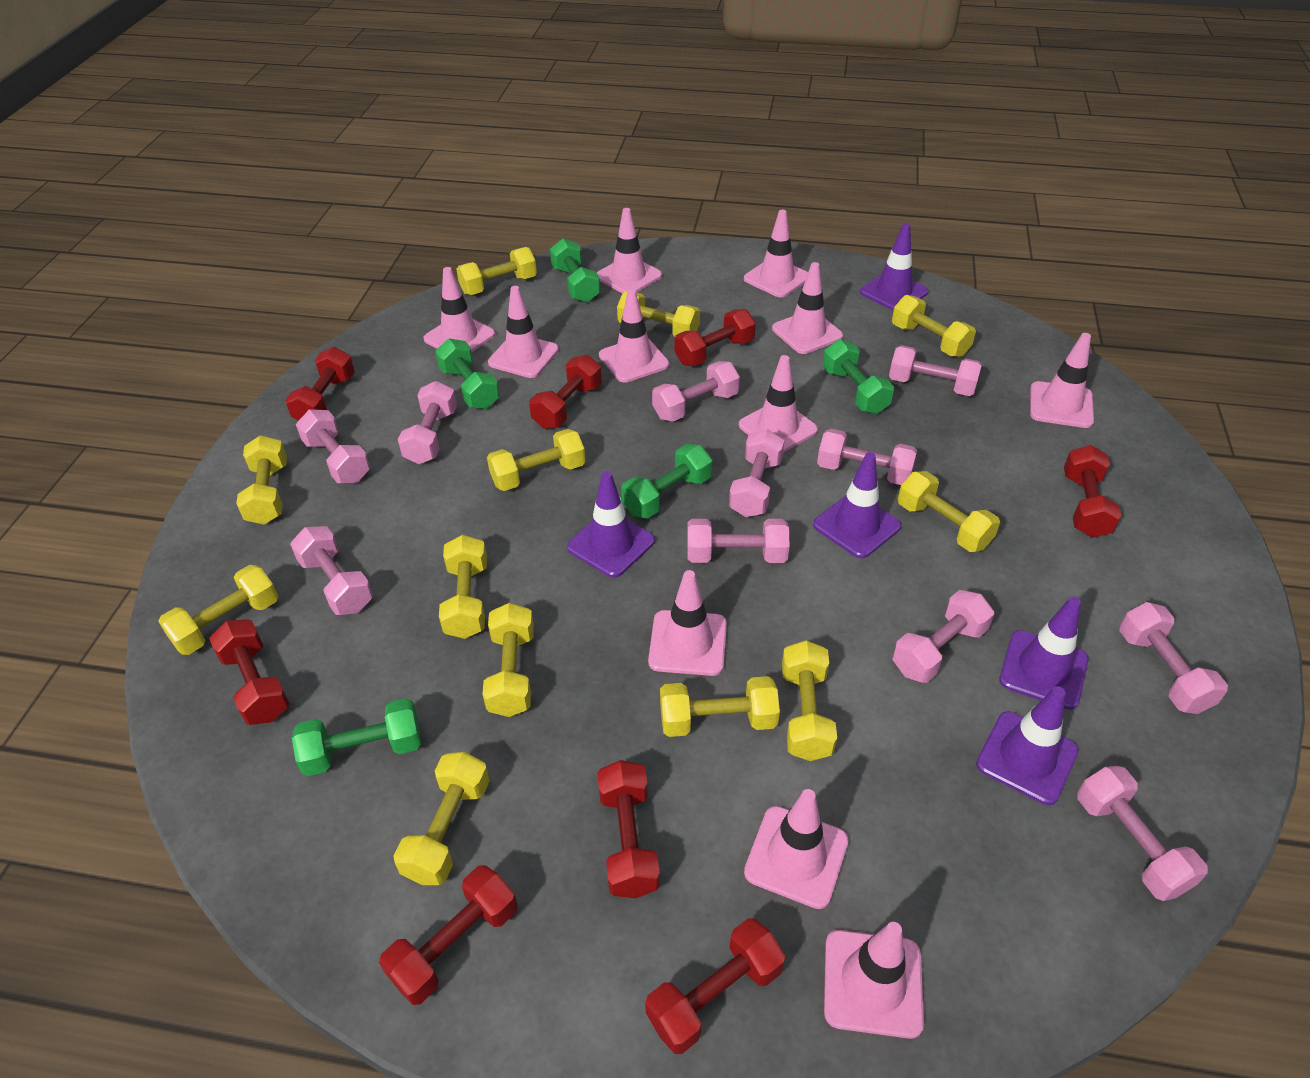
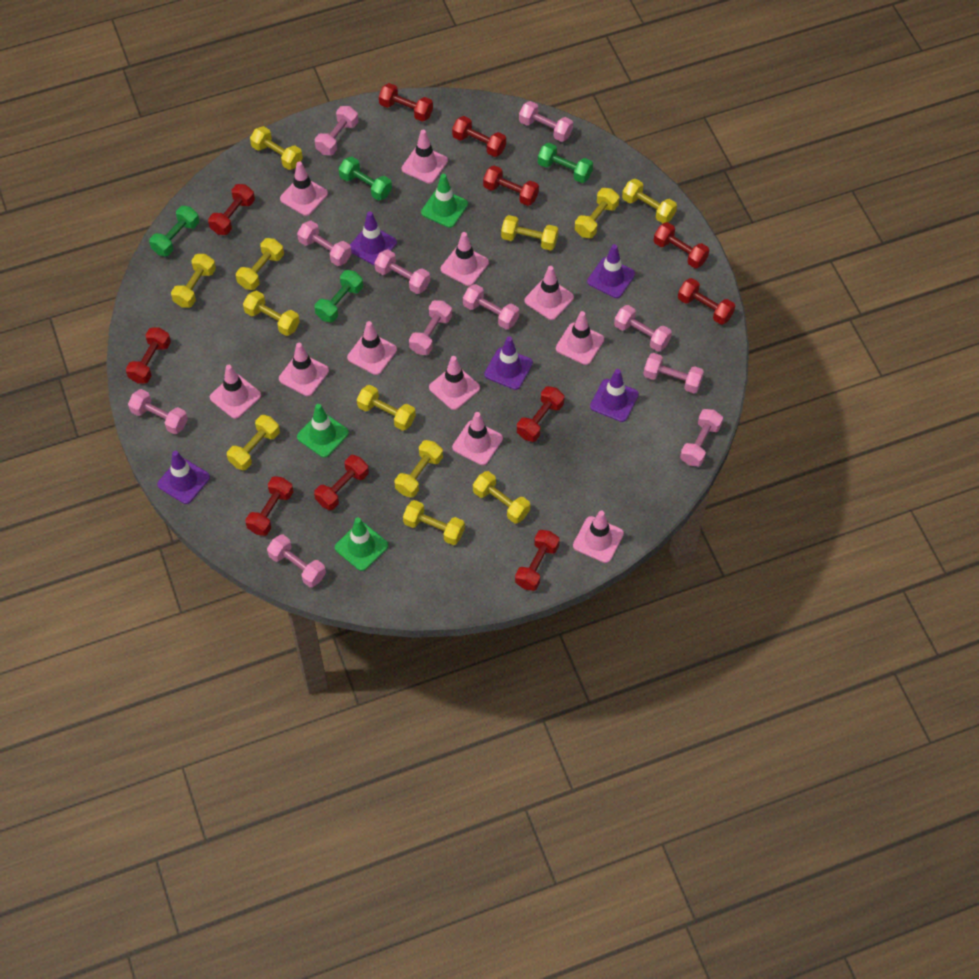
green dumbbell: 5 -> 4
green traffic cone: 0 -> 3
red dumbbell: 8 -> 11

